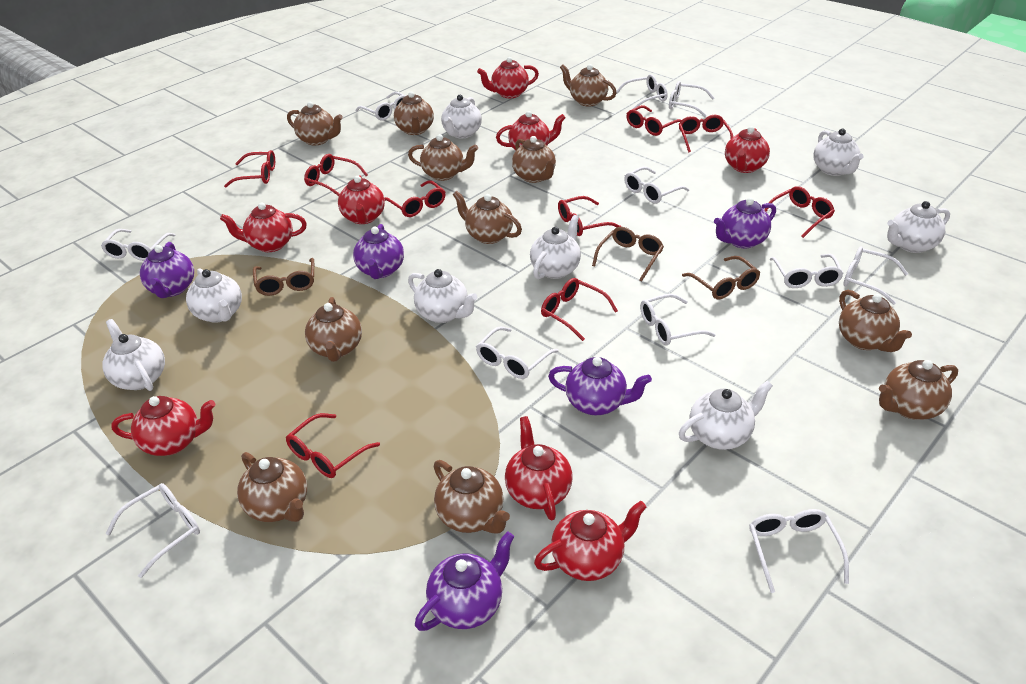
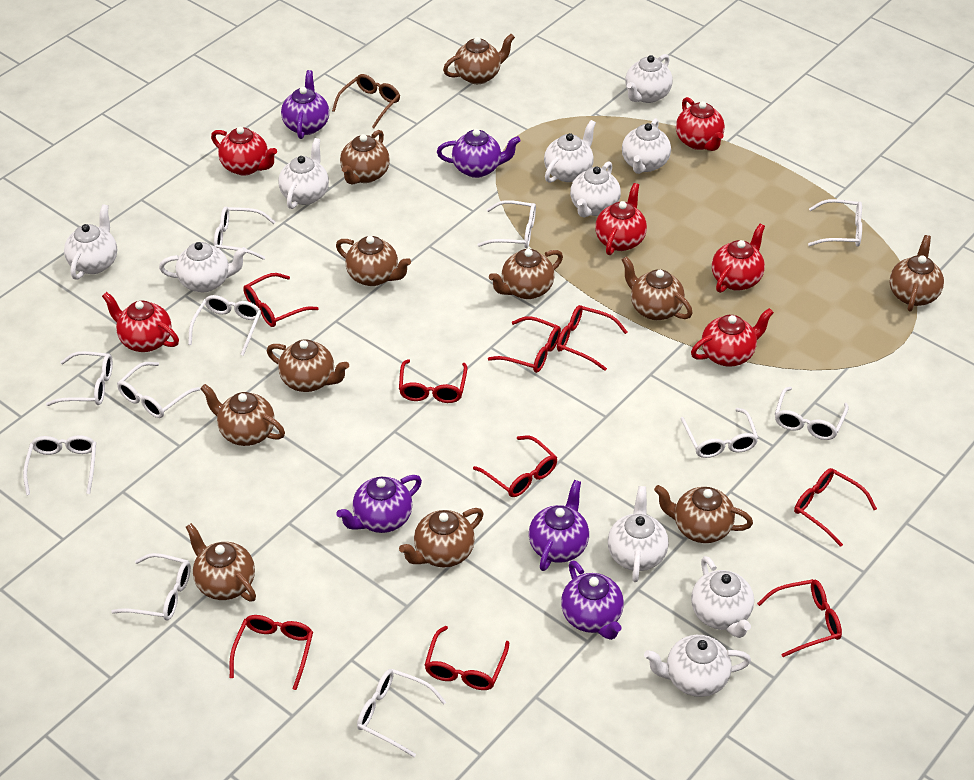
brown glasses: 3 -> 1
red teapot: 8 -> 6
white teapot: 8 -> 10

